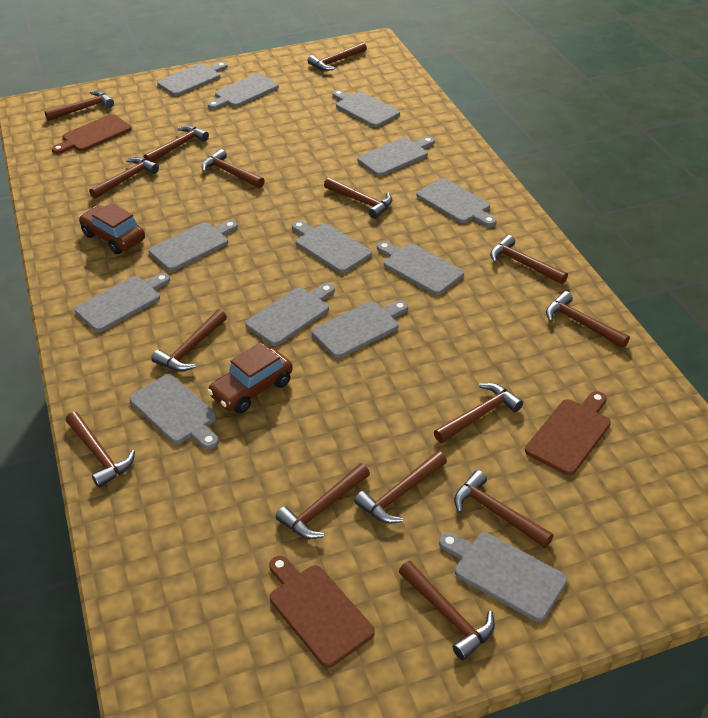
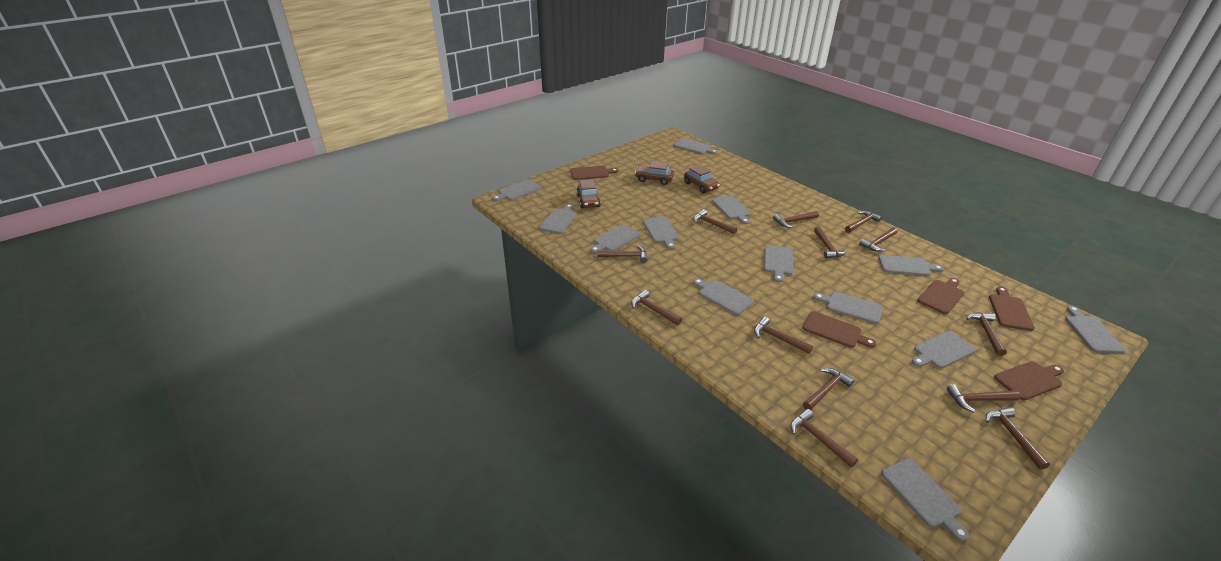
brown car: 2 -> 3
brown cutting board: 3 -> 5
brown hammer: 15 -> 13

